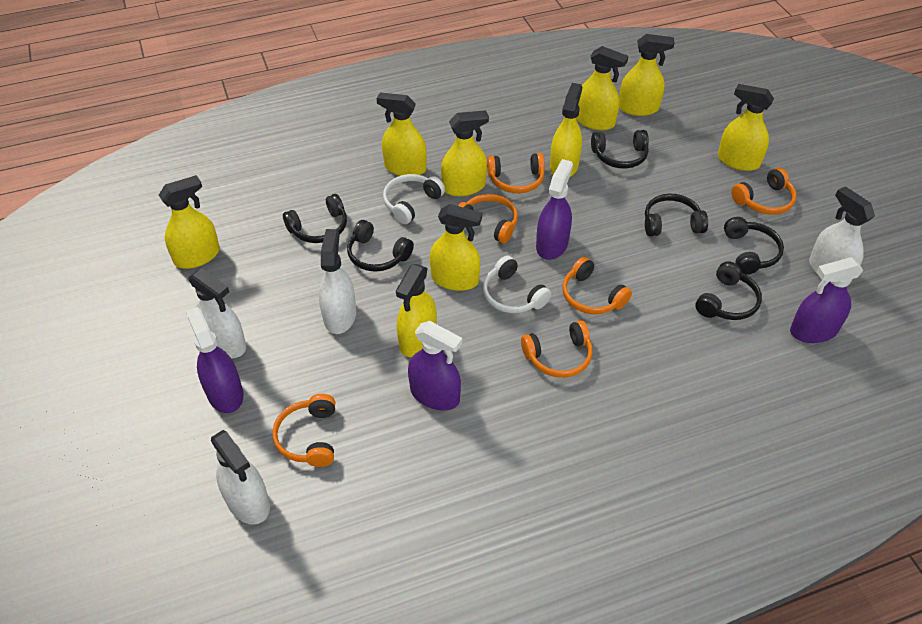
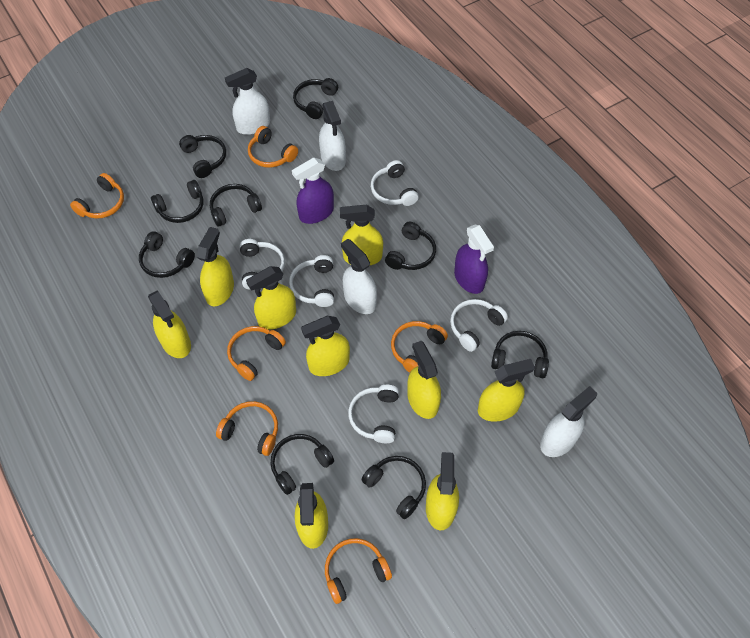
black headphones: 6 -> 9
purple spray bottle: 4 -> 2
white headphones: 2 -> 5

